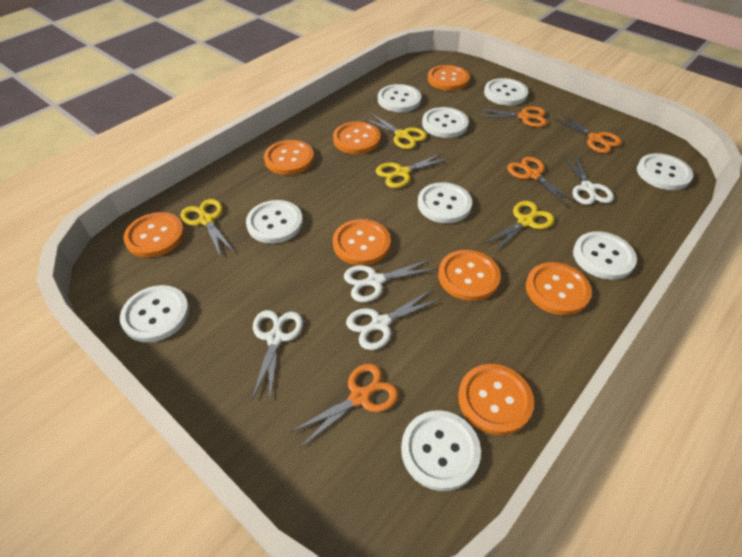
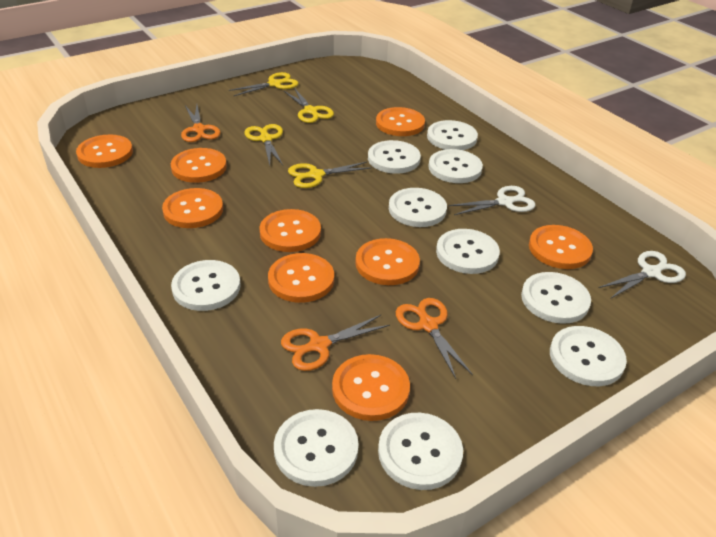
orange button: 8 -> 9
orange scissors: 4 -> 3
white button: 9 -> 10
white scissors: 4 -> 2

